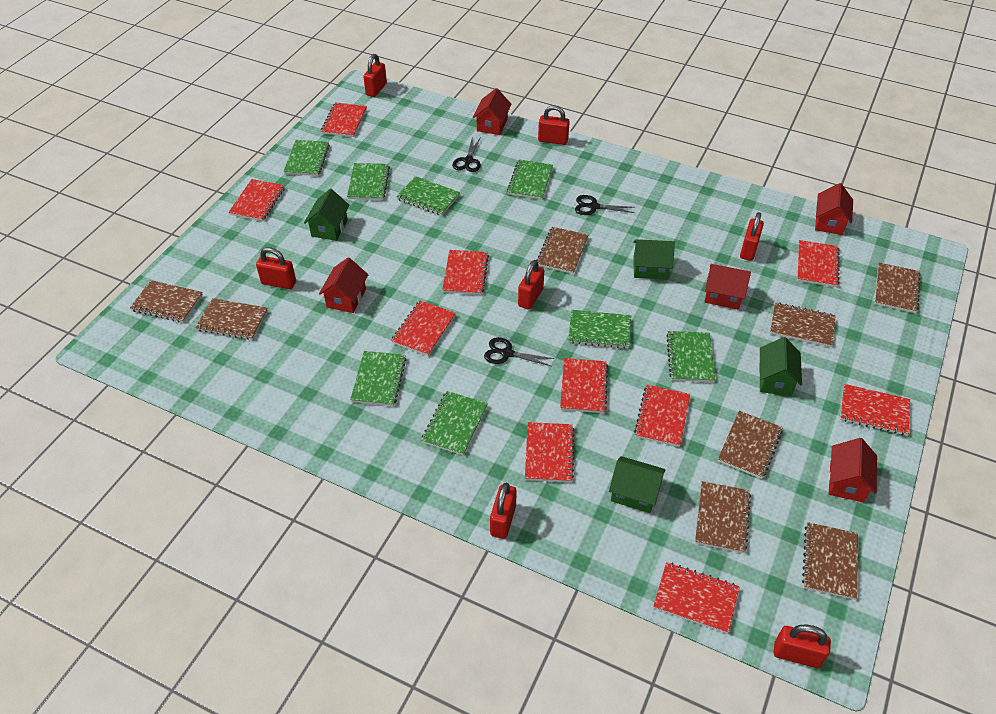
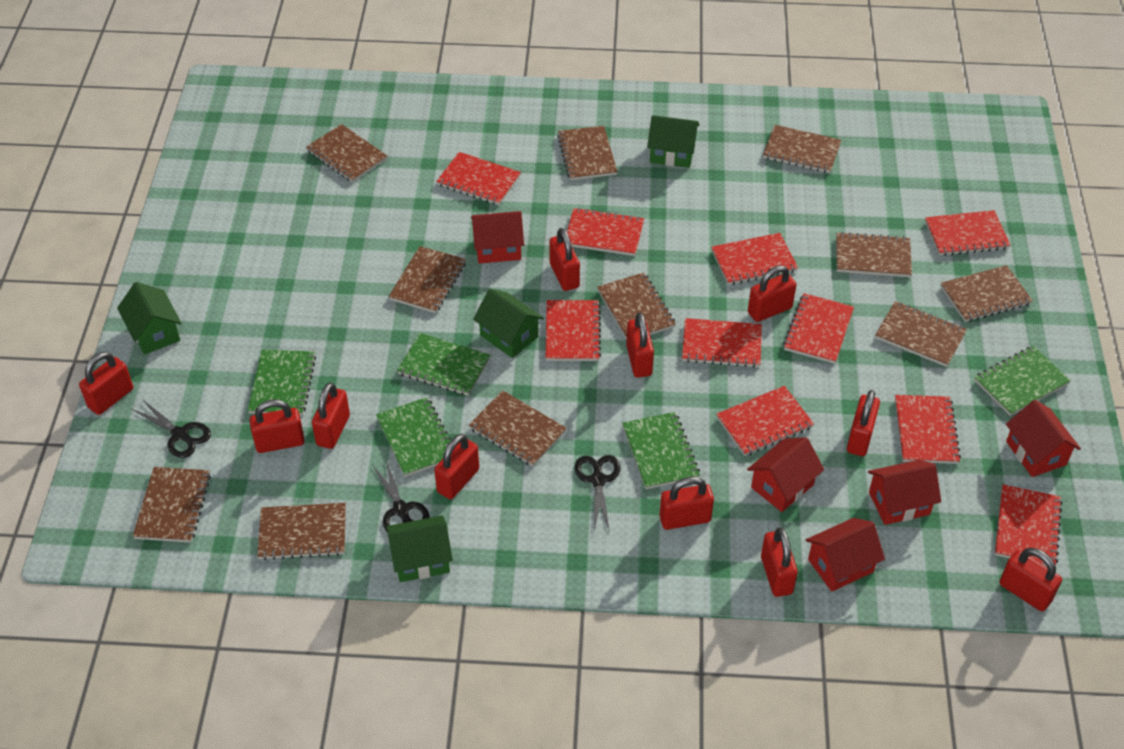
brown notebook: 8 -> 11
green notebook: 8 -> 5
red padlock: 7 -> 11

